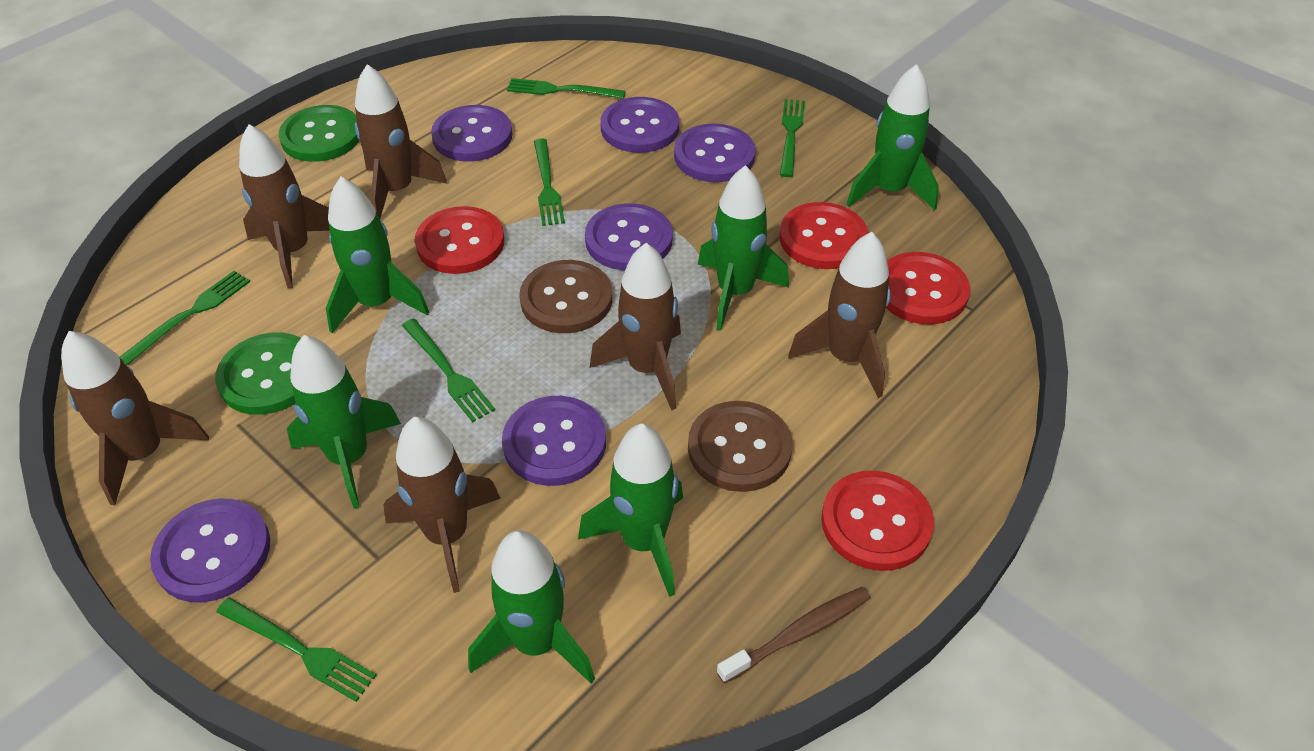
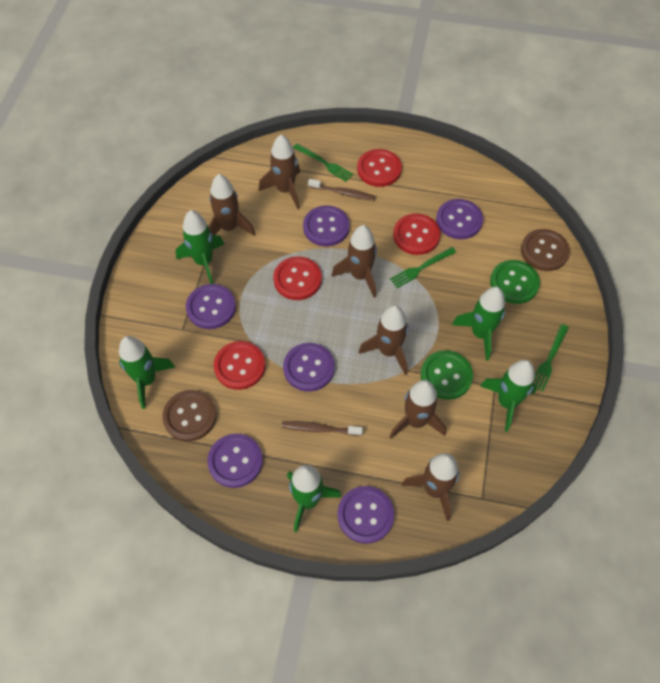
brown toothbrush: 1 -> 2
green fork: 6 -> 3
green rocket: 6 -> 5

